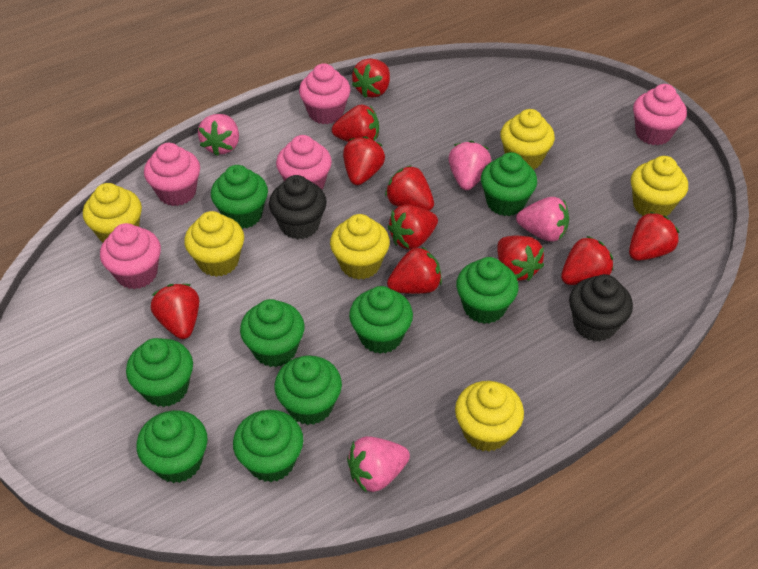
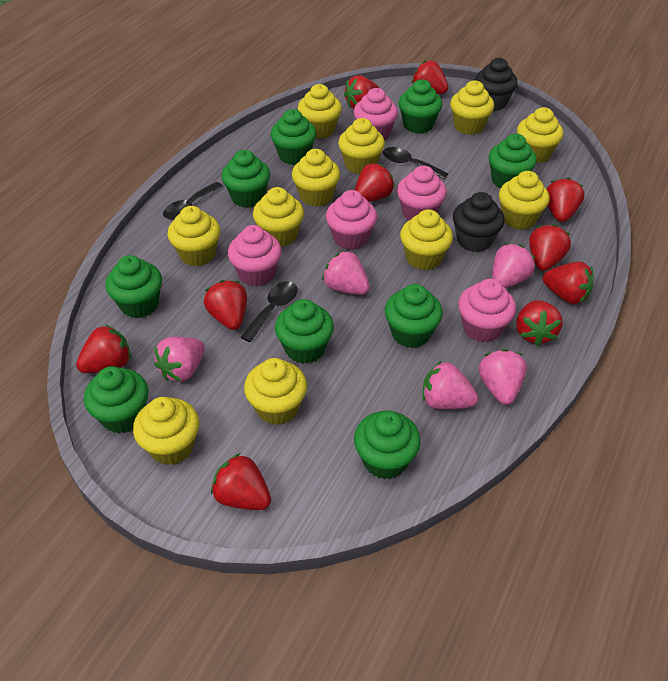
black spoon: 0 -> 3
pink strawberry: 4 -> 5
yellow cupcake: 6 -> 11

